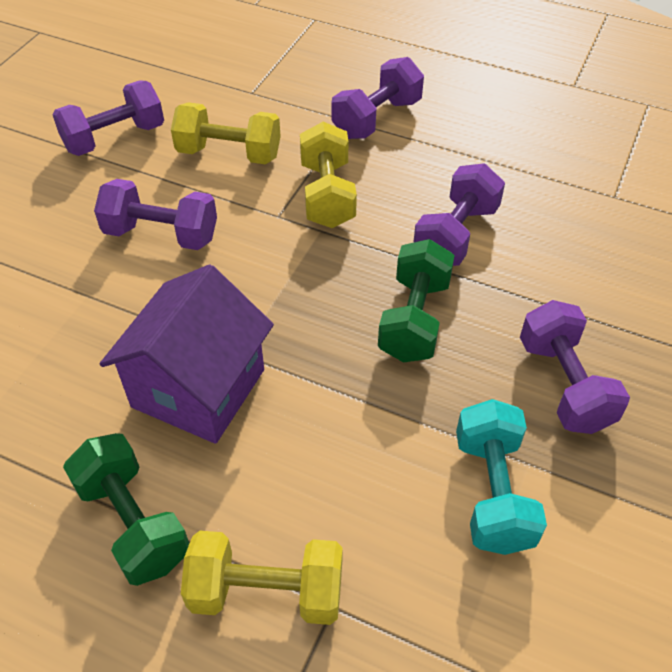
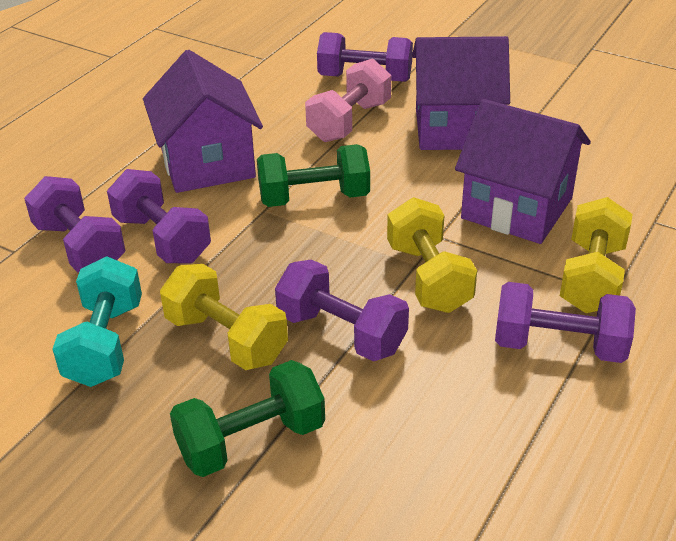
pink dumbbell: 0 -> 1
purple house: 1 -> 3

